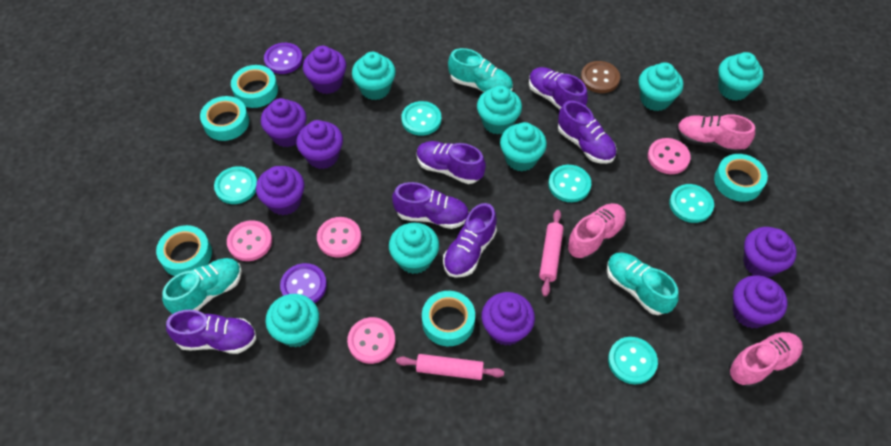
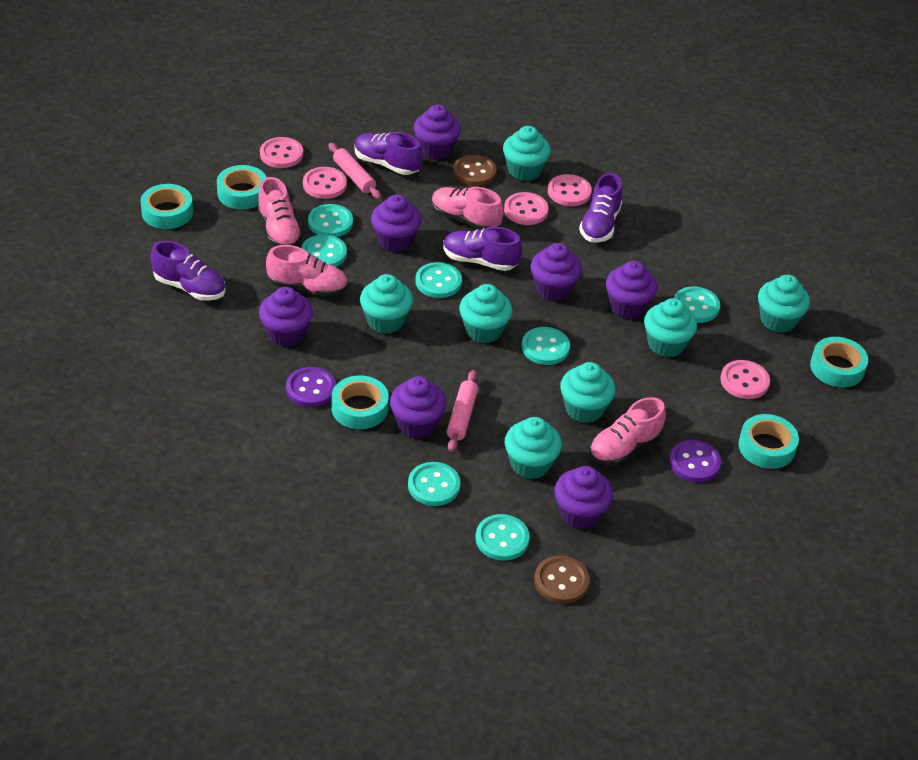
brown button: 1 -> 2
pink button: 4 -> 5
pink shoe: 3 -> 4
purple shoe: 6 -> 4
turquoise button: 5 -> 7
turquoise shoe: 3 -> 0

